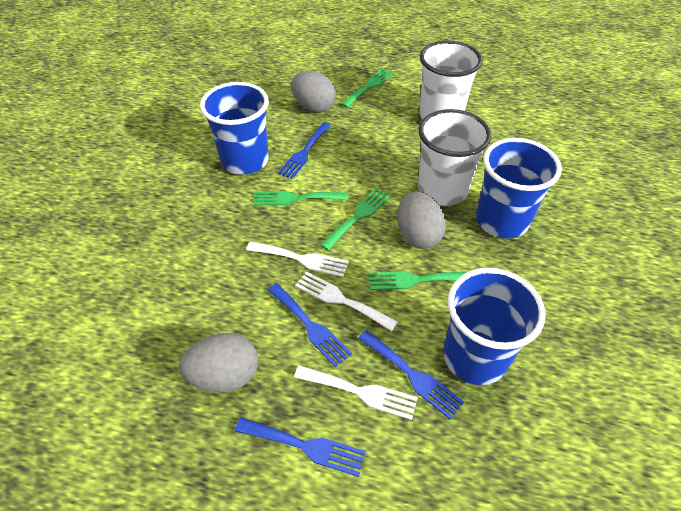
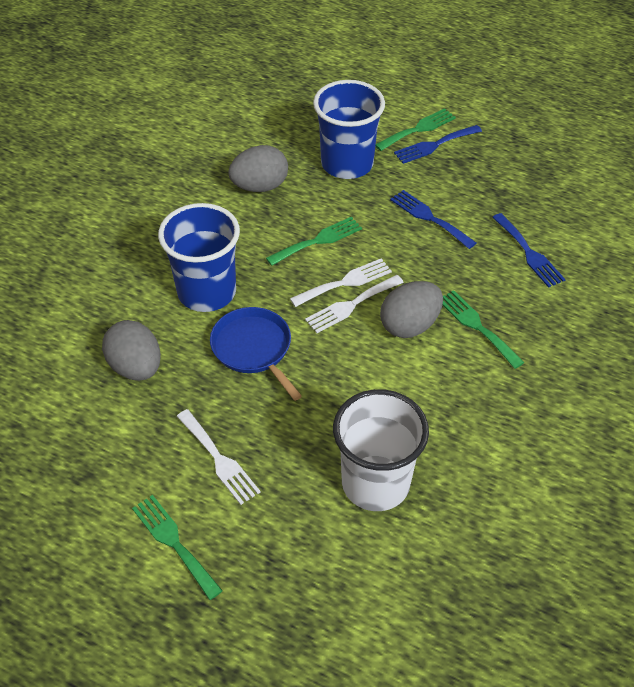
blue cup: 3 -> 2
blue fork: 4 -> 3
blue pan: 0 -> 1
white cup: 2 -> 1

